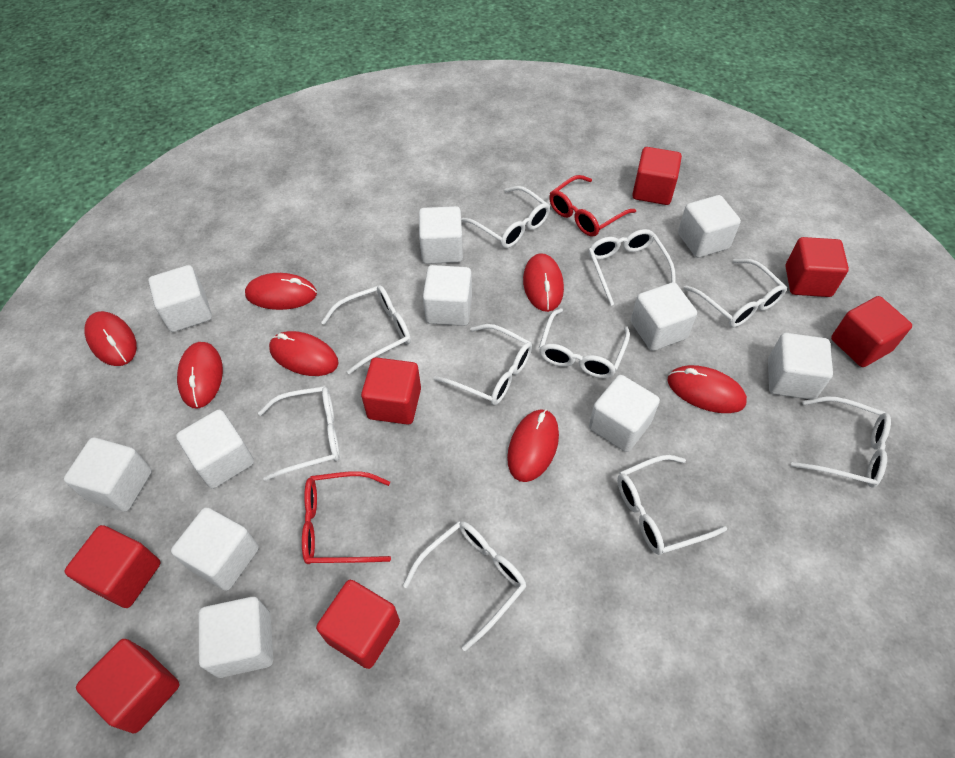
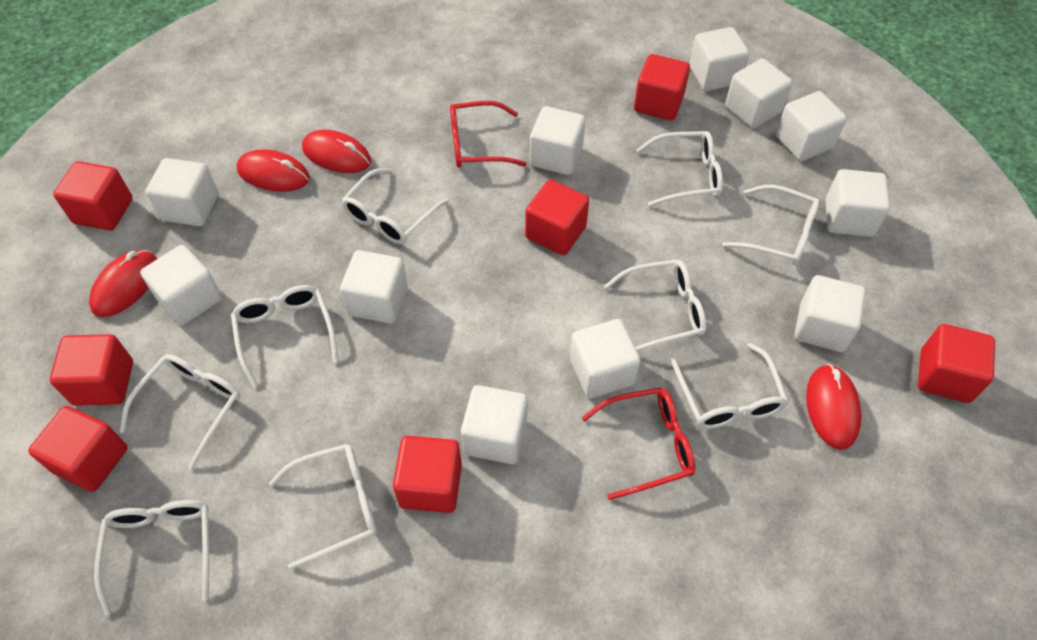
red mouse: 7 -> 4
white glasses: 10 -> 9

